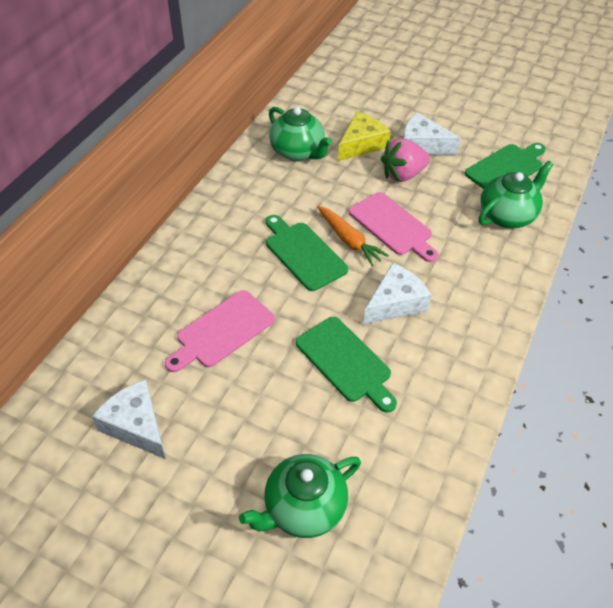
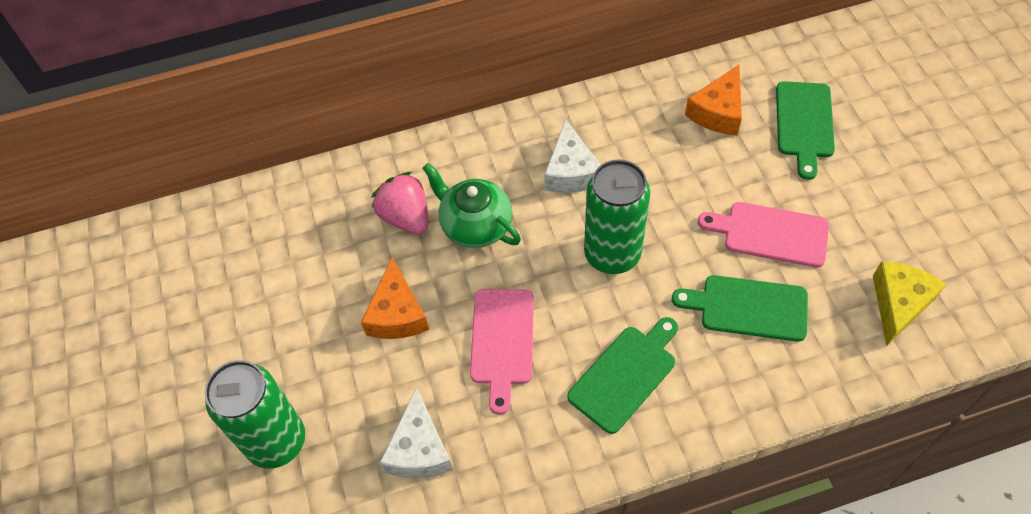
green can: 0 -> 2
green teapot: 3 -> 1
orange carrot: 1 -> 0
orange cheese: 0 -> 2
white cheese: 3 -> 2

